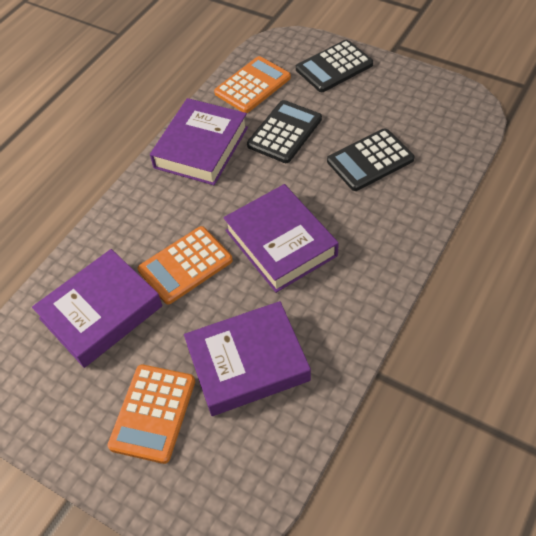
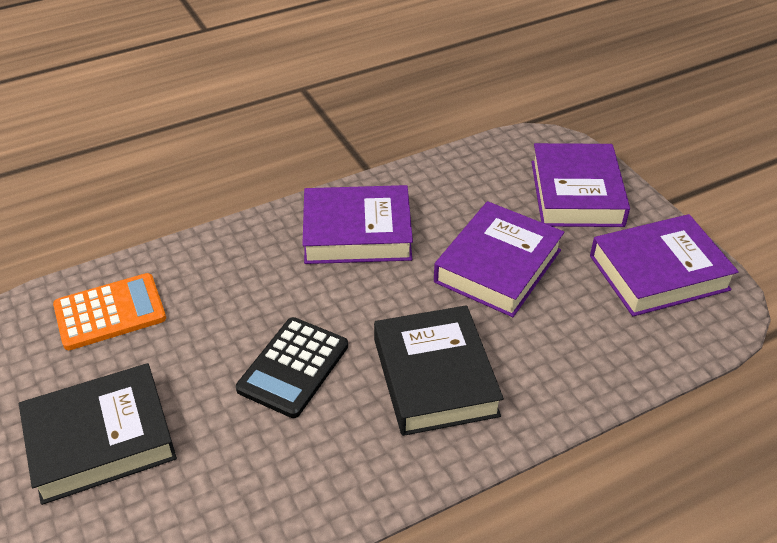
black book: 0 -> 2
black calculator: 3 -> 1
orange calculator: 3 -> 1

